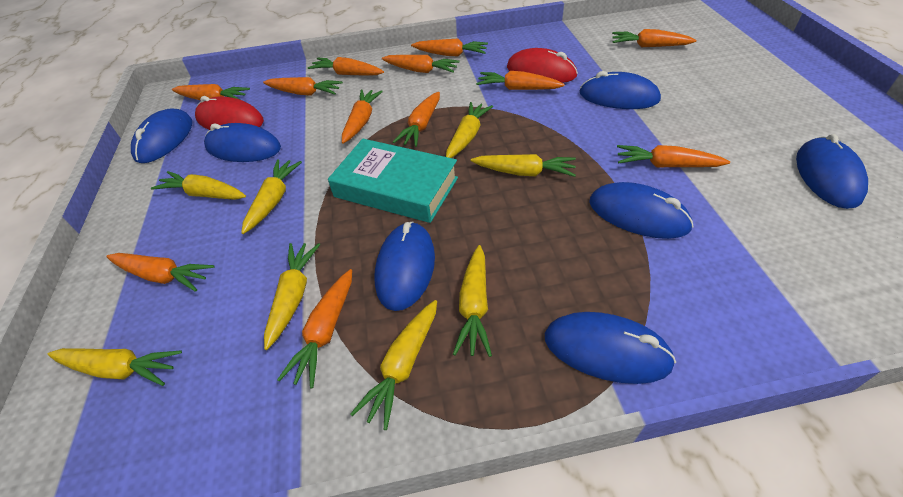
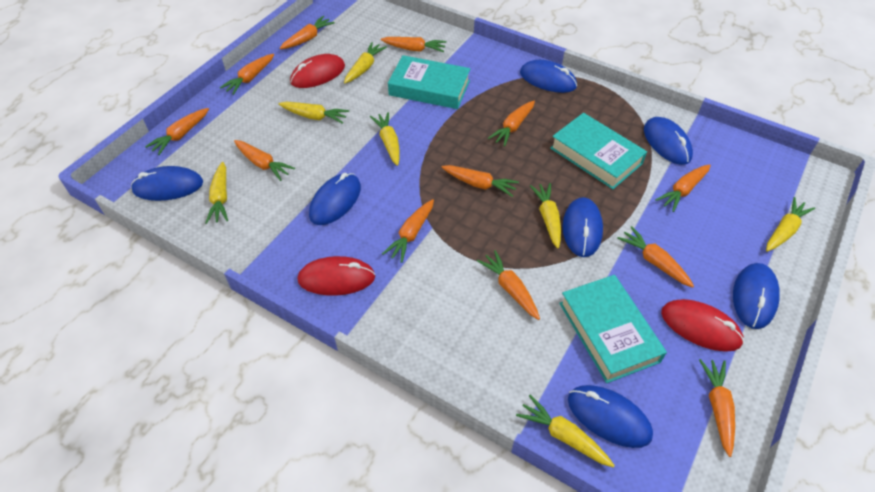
red mouse: 2 -> 3
turquoise book: 1 -> 3
yellow carrot: 8 -> 7

